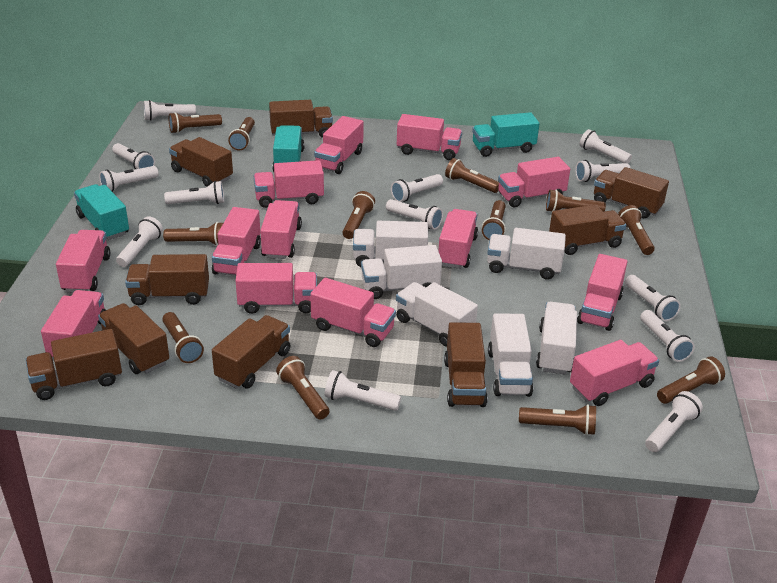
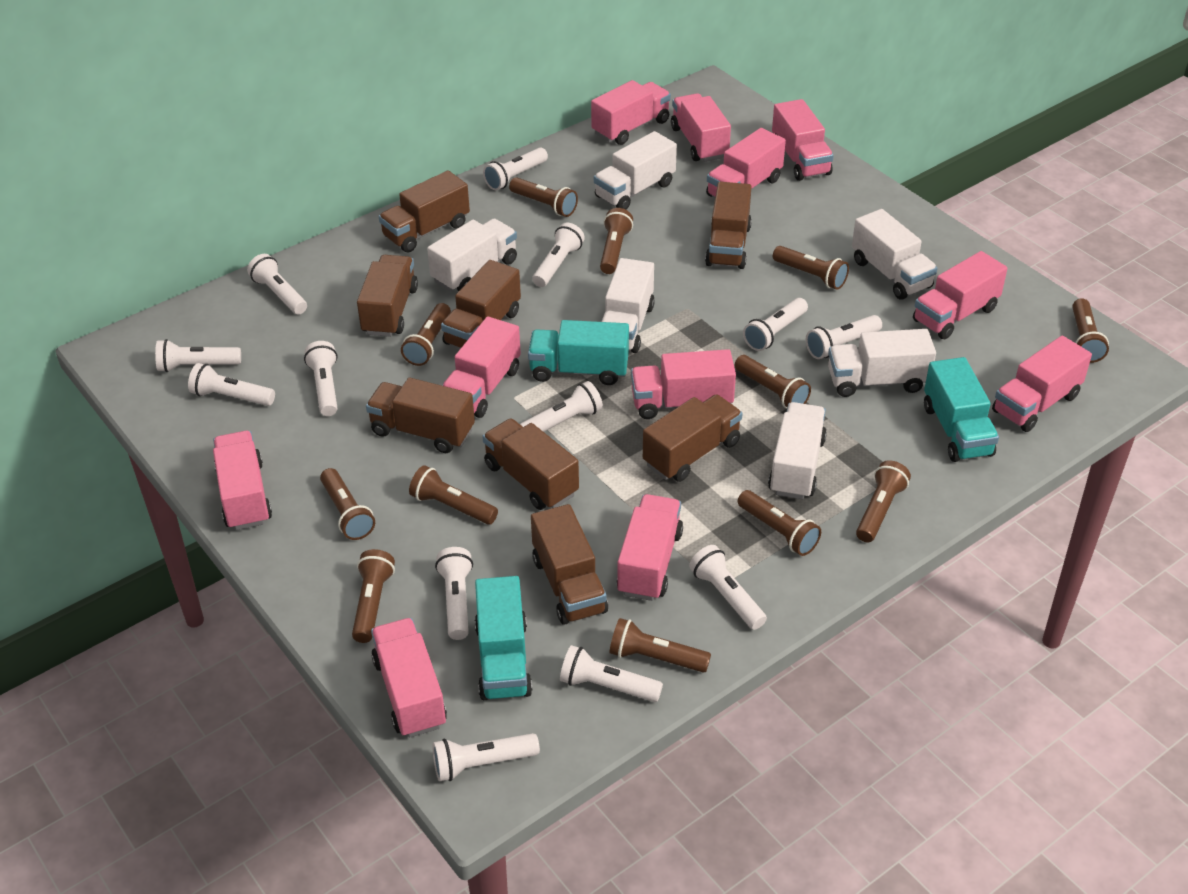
brown truck: 9 -> 8
pink truck: 13 -> 11

